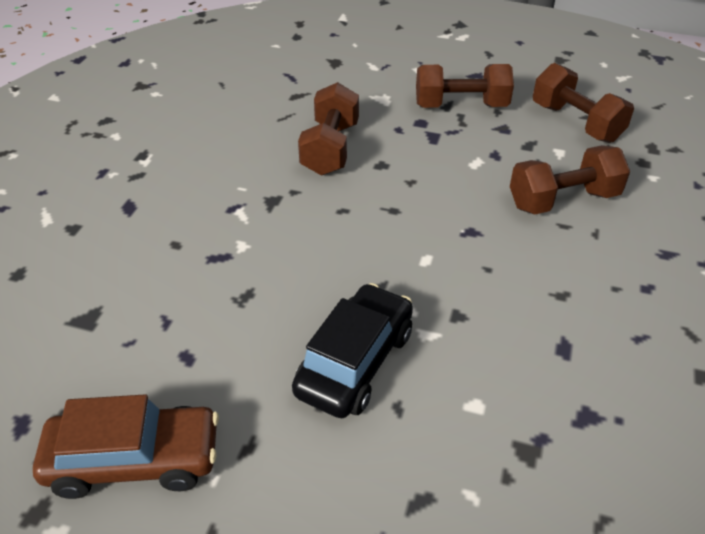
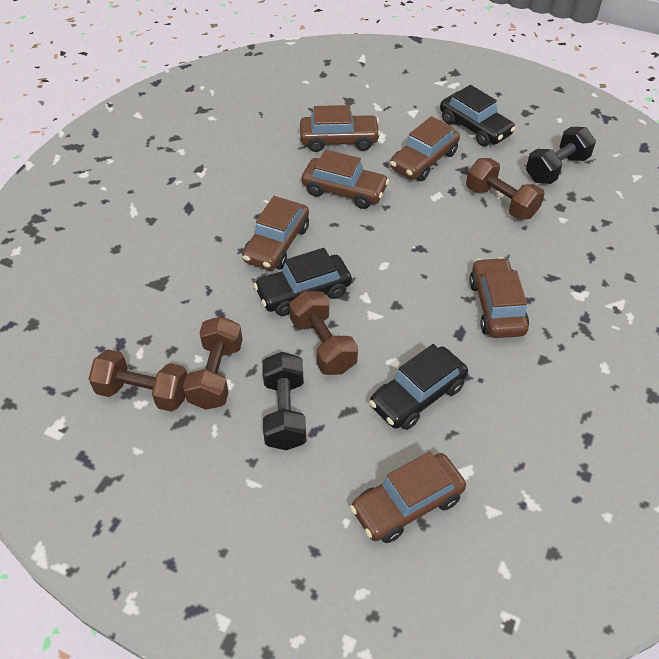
black car: 1 -> 3
black dumbbell: 0 -> 2
brown car: 1 -> 6

